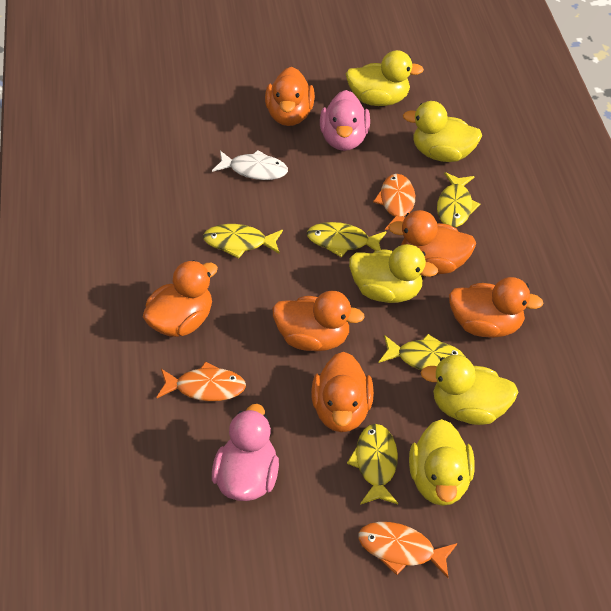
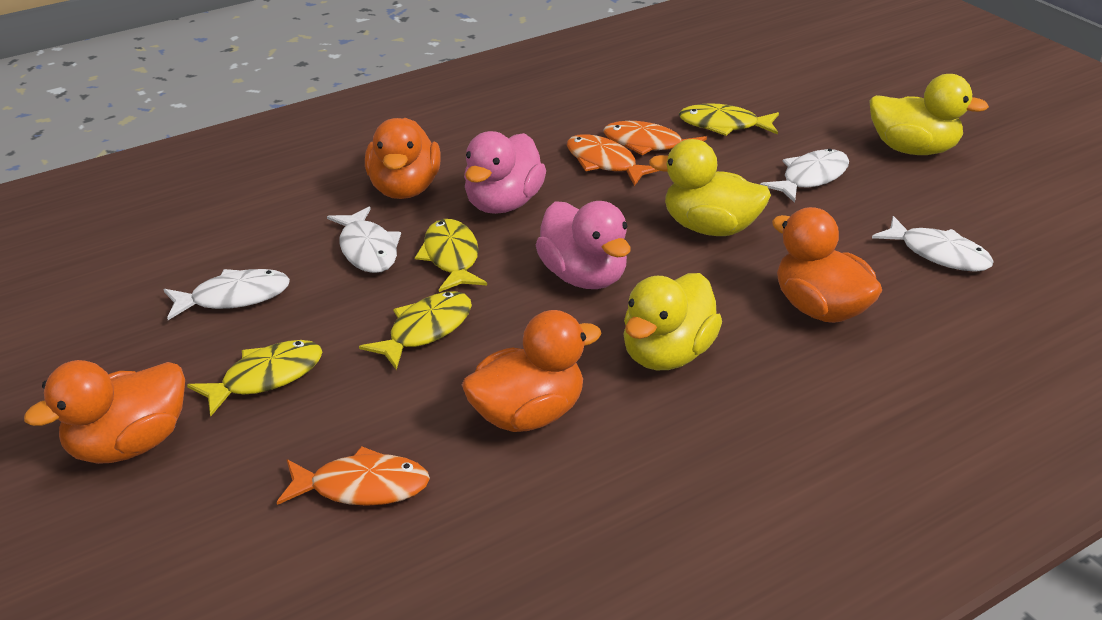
orange duck: 6 -> 4
white fish: 1 -> 4
yellow duck: 5 -> 3
yellow fish: 5 -> 4

